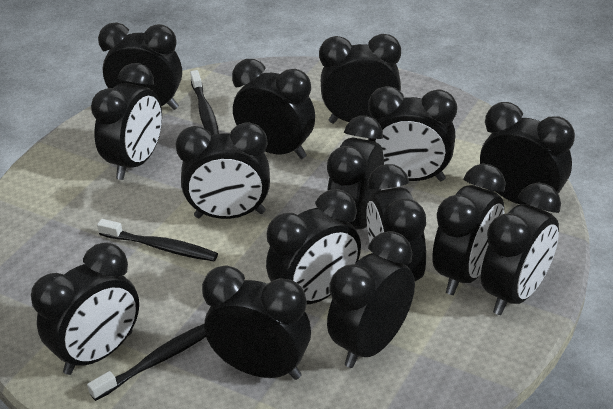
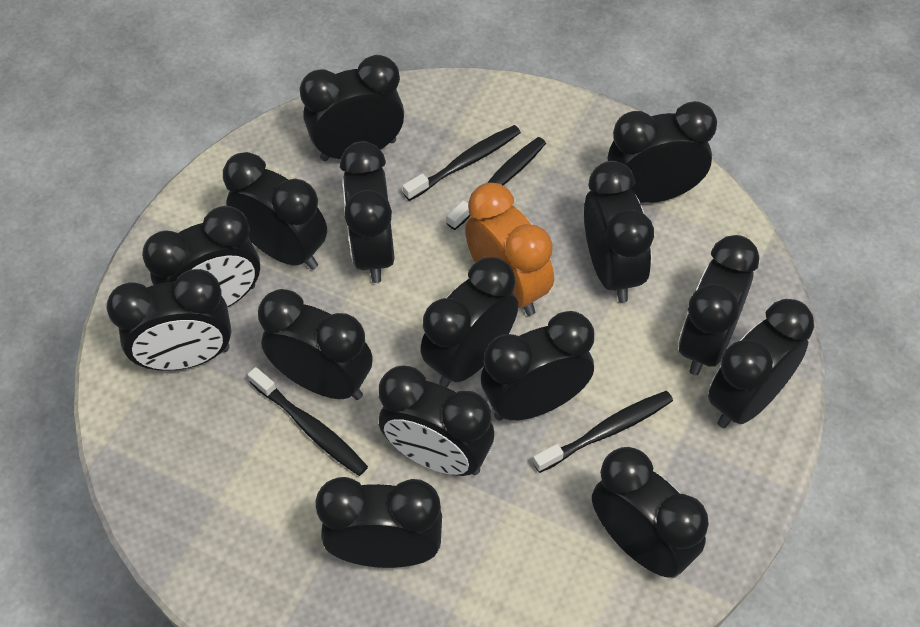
black toothbrush: 3 -> 4
orange clock: 0 -> 1

